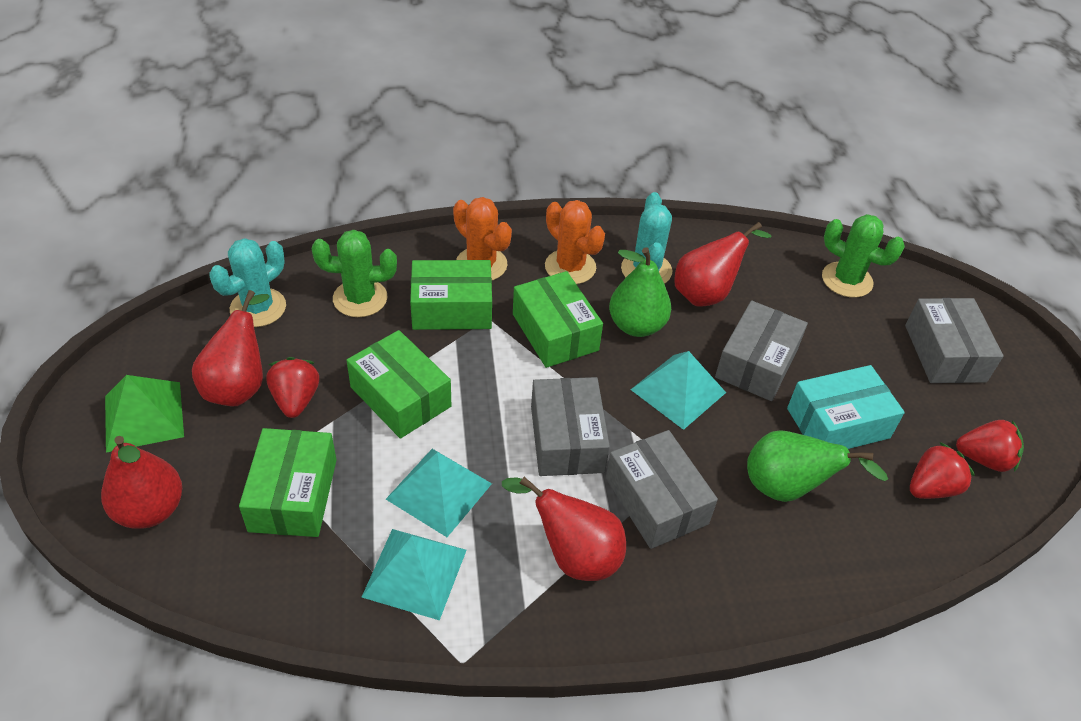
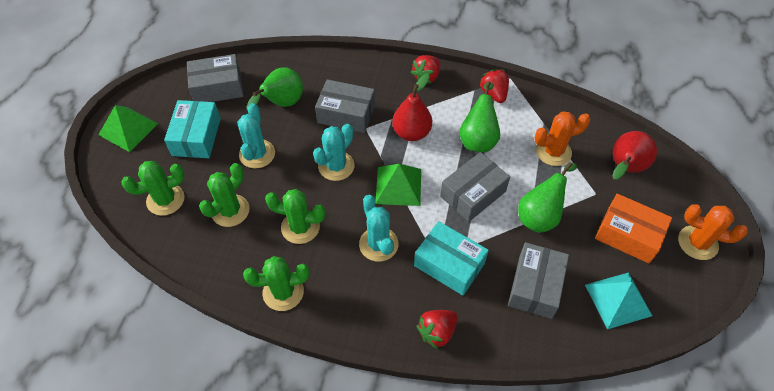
green box: 4 -> 0
green cactus: 2 -> 4
green pear: 2 -> 3
green pyramid: 1 -> 2
orange box: 0 -> 1
red pear: 4 -> 2
turquoise box: 1 -> 2
turquoise cactus: 2 -> 3
turquoise pyramid: 3 -> 1

